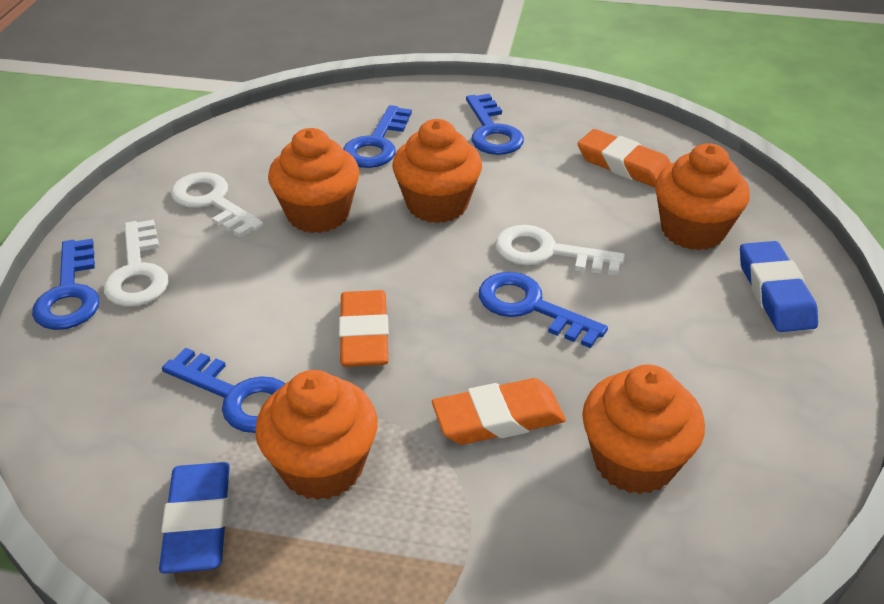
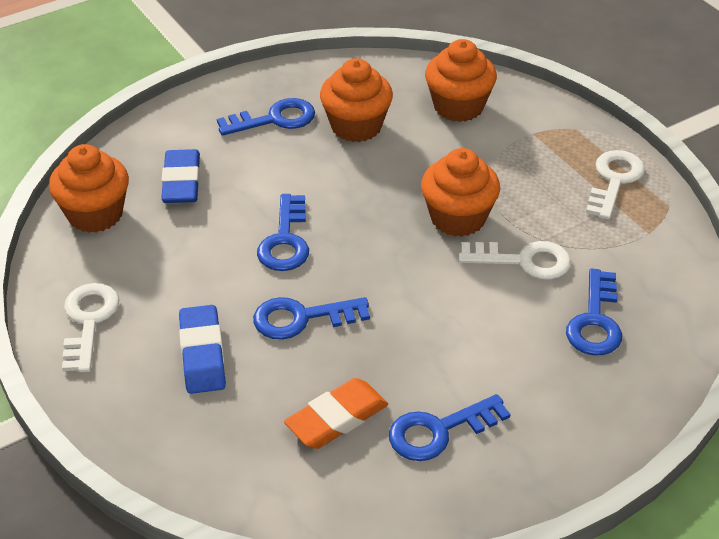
orange cupcake: 5 -> 4
orange eraser: 3 -> 1

